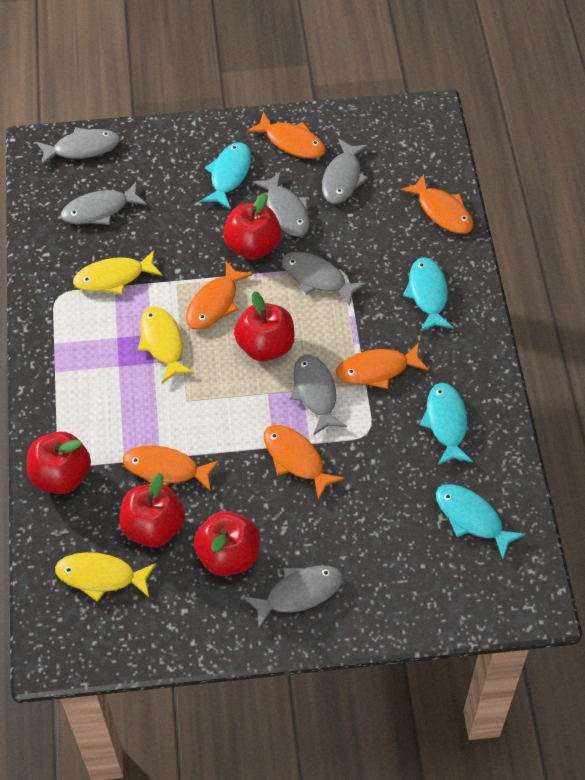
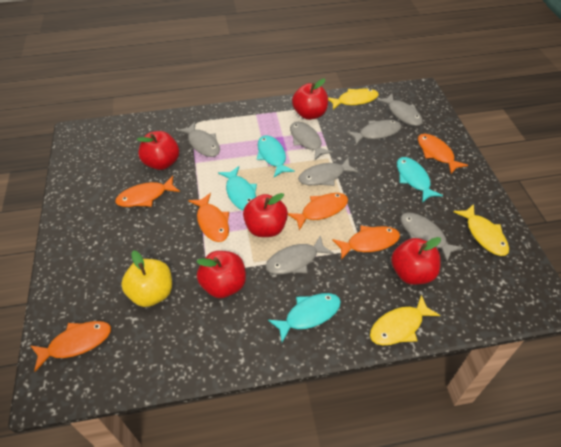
yellow apple: 0 -> 1

